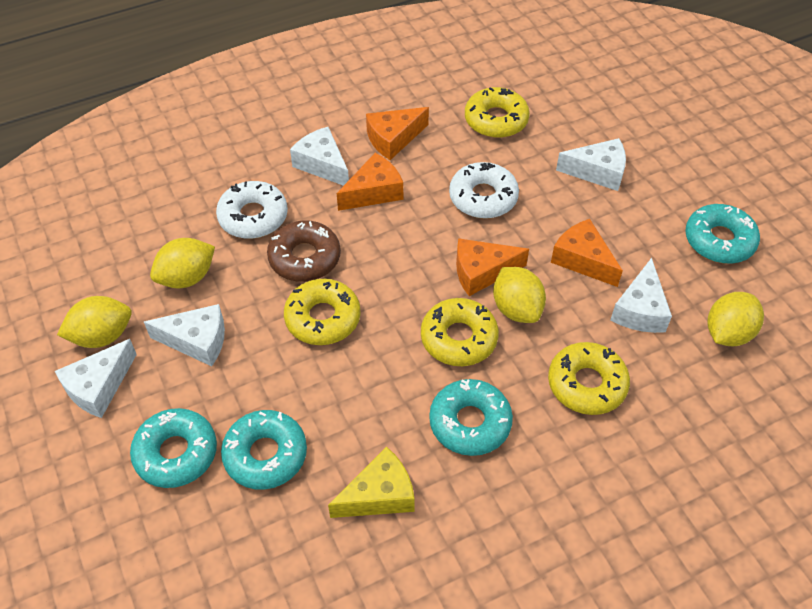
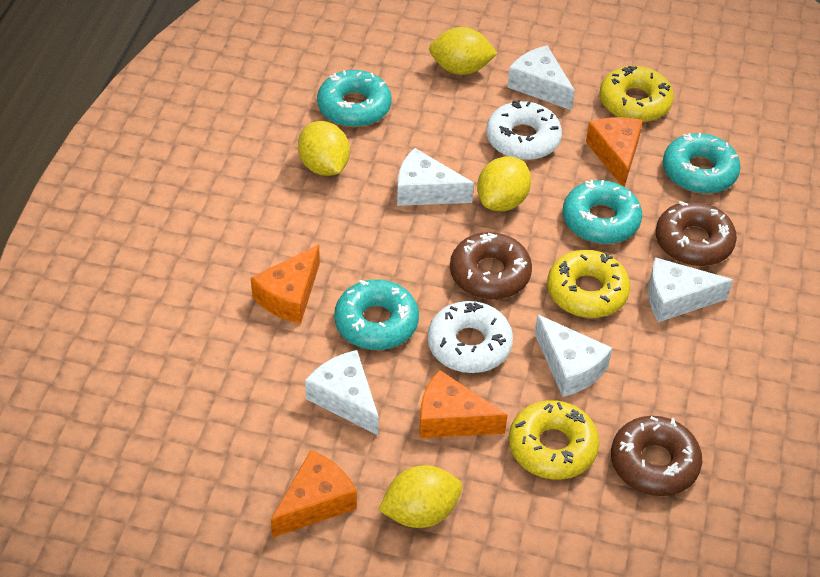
brown donut: 1 -> 3
yellow cheese: 1 -> 0
yellow donut: 4 -> 3

